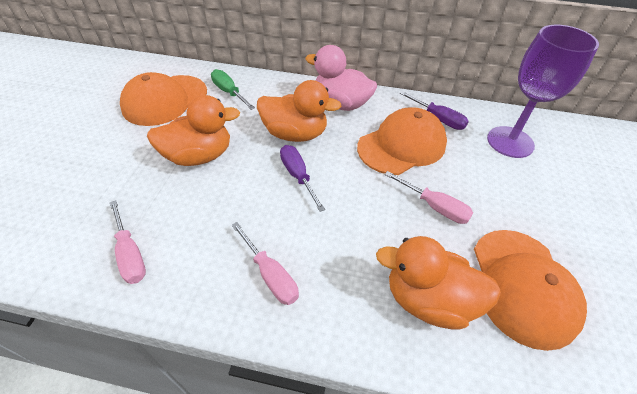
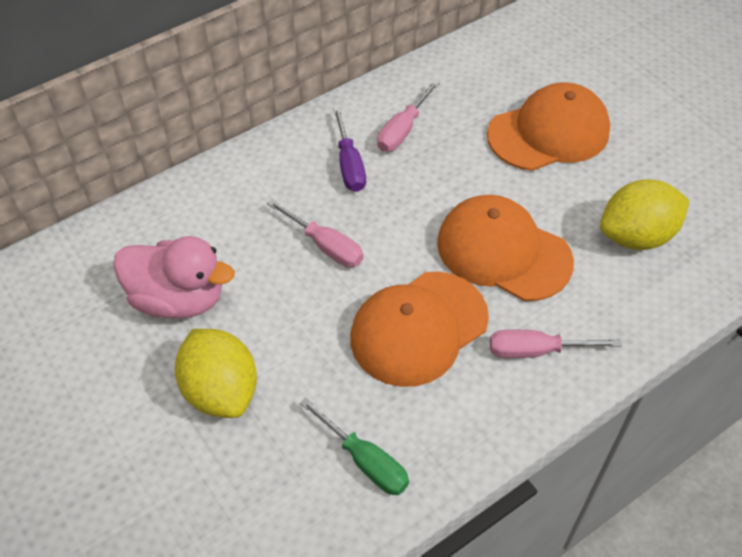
orange duck: 3 -> 0
purple goblet: 1 -> 0
purple screwdriver: 2 -> 1
yellow lemon: 0 -> 2

